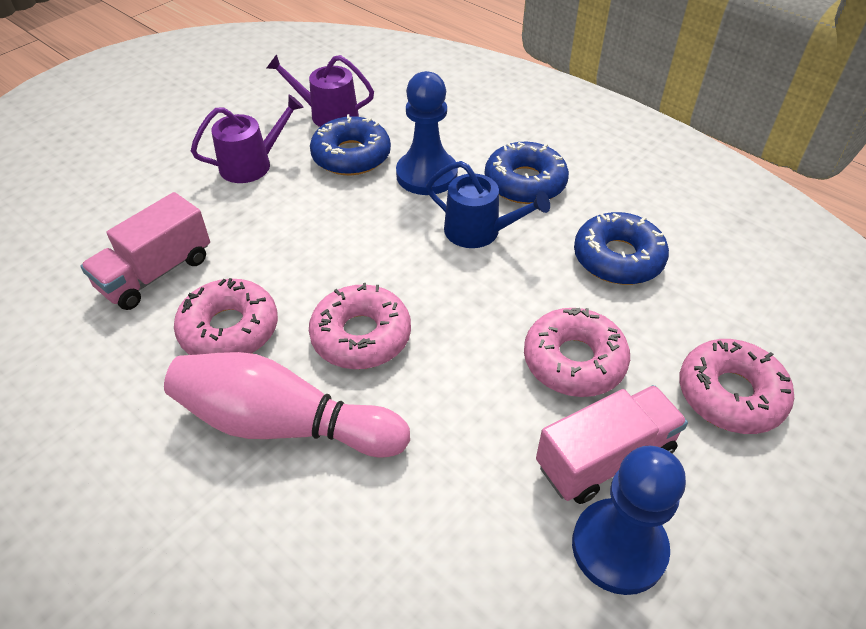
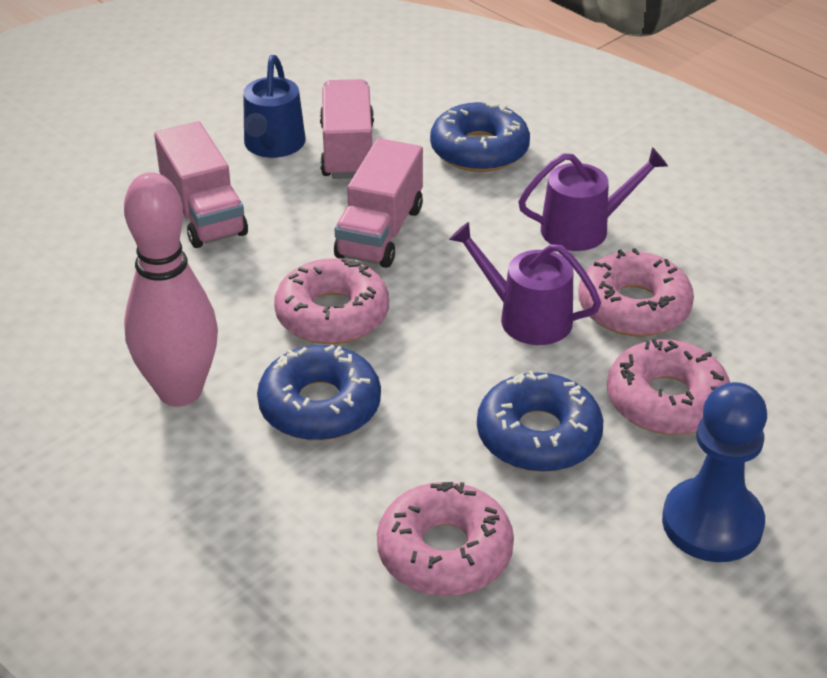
blue pawn: 2 -> 1
pink truck: 2 -> 3

